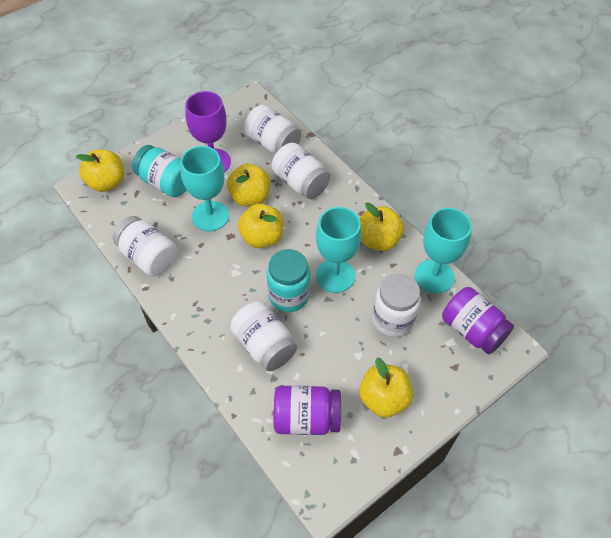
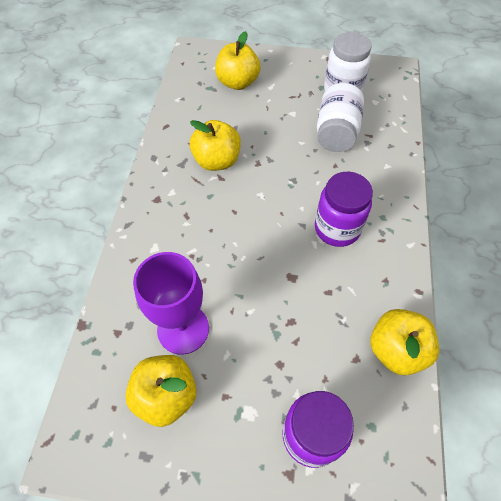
turquoise goblet: 3 -> 0
turquoise jar: 2 -> 0
white jar: 5 -> 2
yellow apple: 5 -> 4

